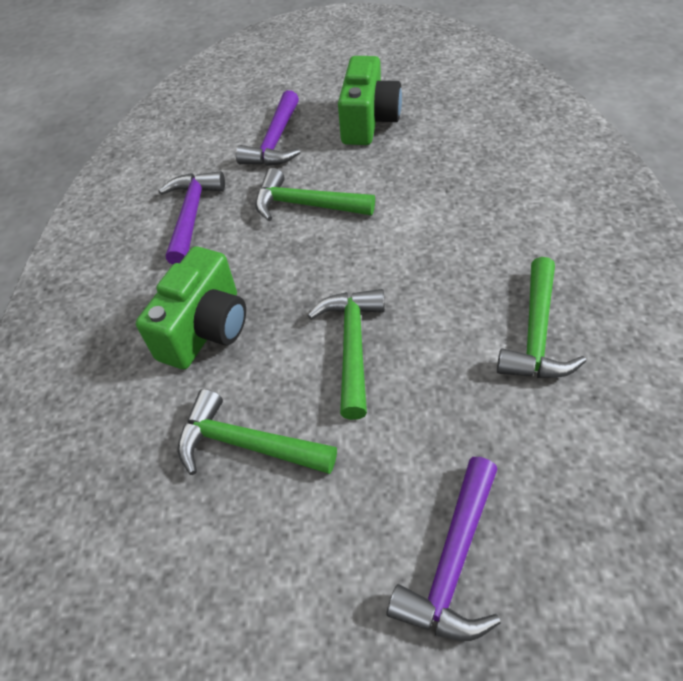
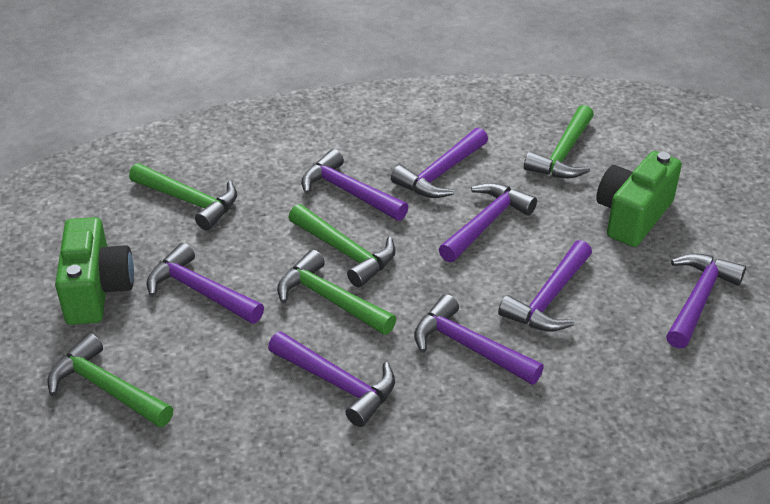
green hammer: 4 -> 5
purple hammer: 3 -> 8

